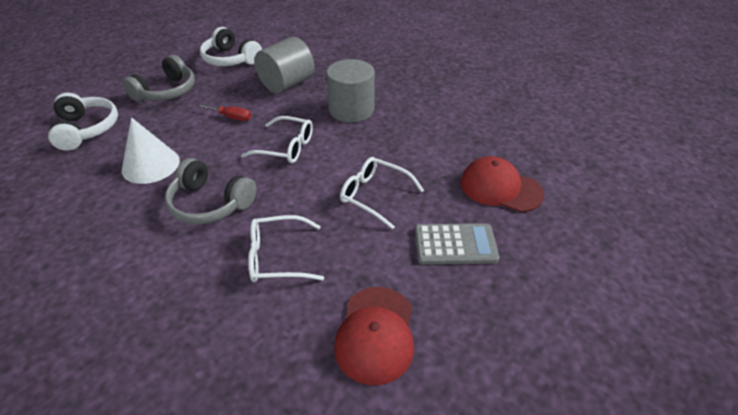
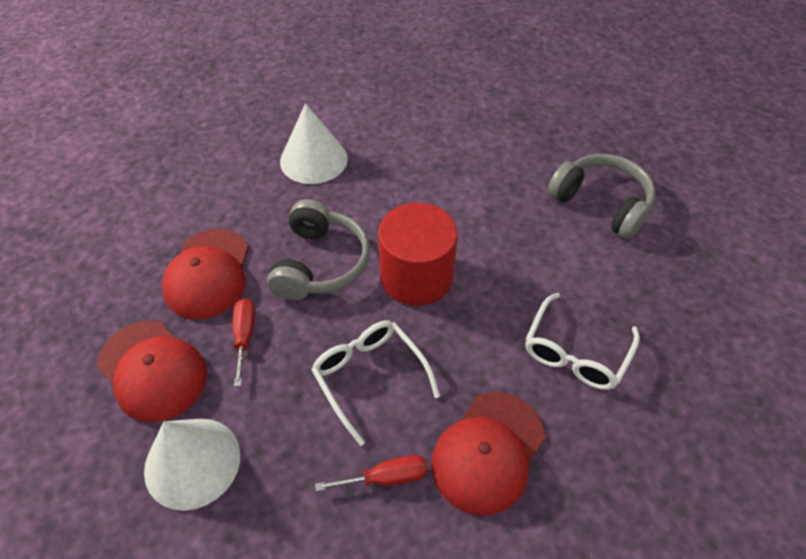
grey calculator: 1 -> 0
grey cylinder: 2 -> 0
red cap: 2 -> 3
red cylinder: 0 -> 1
red screwdriver: 1 -> 2
white cone: 1 -> 2
white glasses: 3 -> 2
white headphones: 2 -> 0

